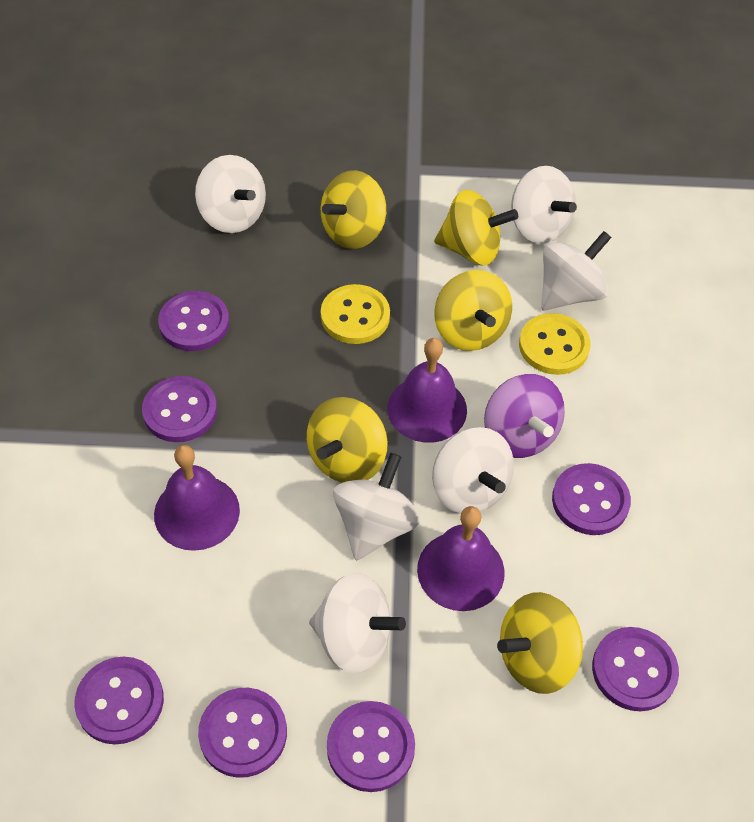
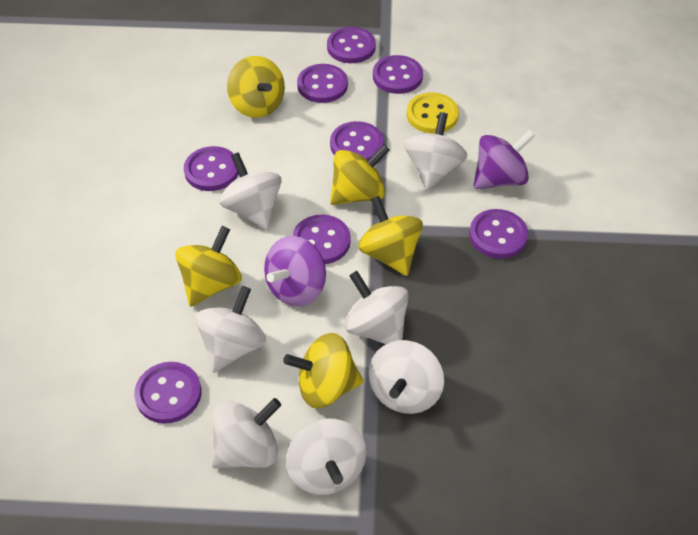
purple bell: 3 -> 0
purple button: 7 -> 8
purple spinning top: 1 -> 2
white spinning top: 6 -> 7
yellow button: 2 -> 1

